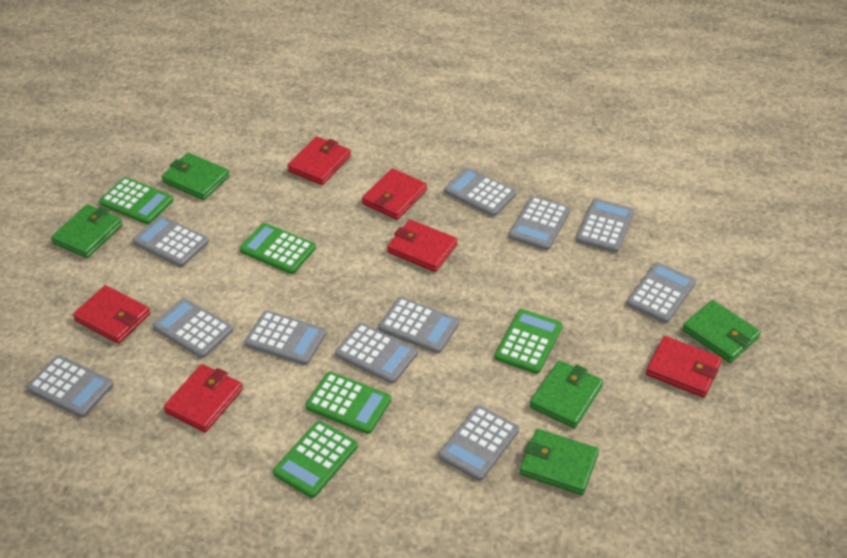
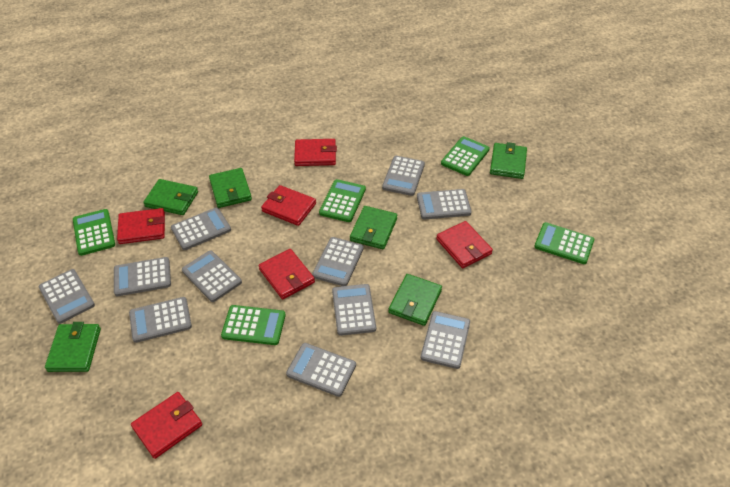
green wallet: 5 -> 6

